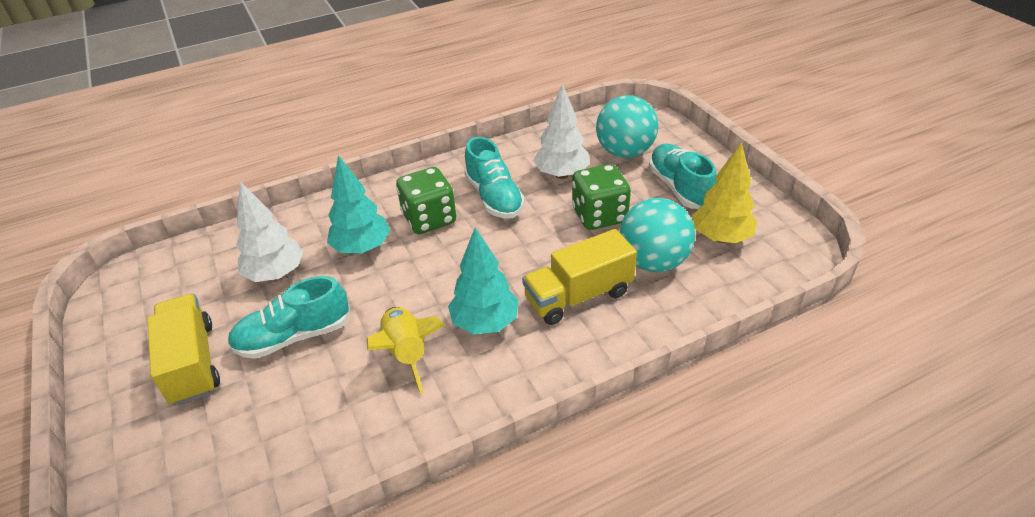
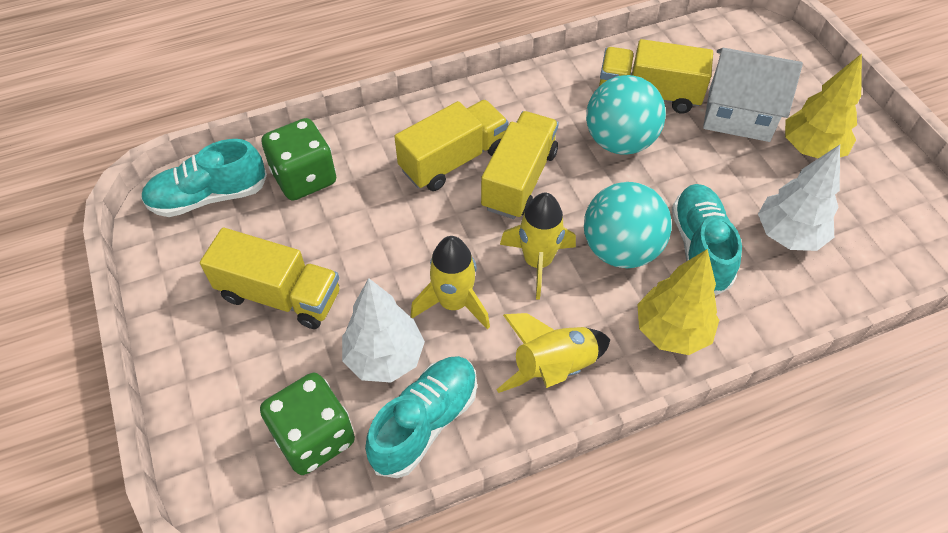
turquoise tree: 2 -> 0
white house: 0 -> 1
yellow rocket: 1 -> 3
yellow tree: 1 -> 2
yellow truck: 2 -> 4

